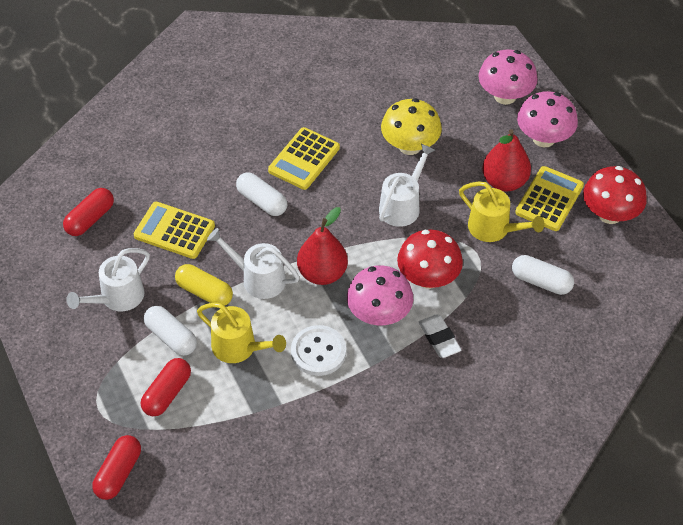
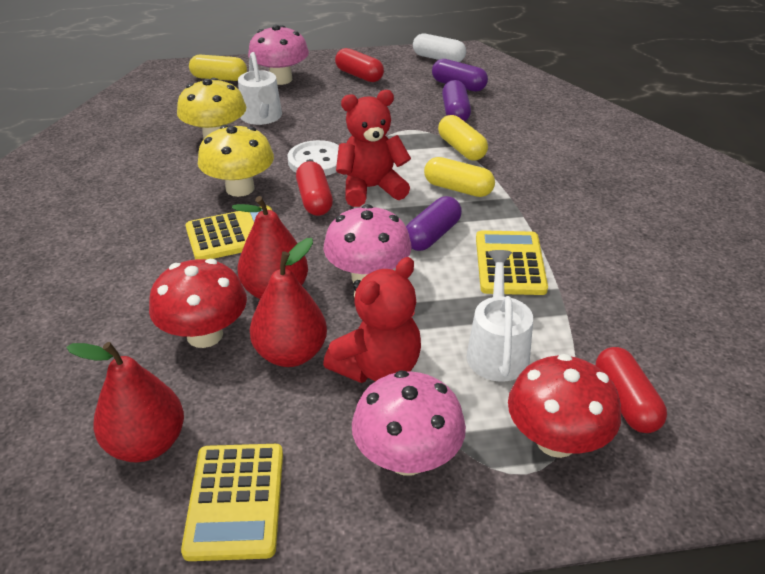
purple capsule: 0 -> 3
red pear: 2 -> 3
red teddy bear: 0 -> 2
white capsule: 3 -> 1
white eraser: 1 -> 0
white watering can: 3 -> 2
yellow capsule: 1 -> 3
yellow mushroom: 1 -> 2
yellow watering can: 2 -> 0

